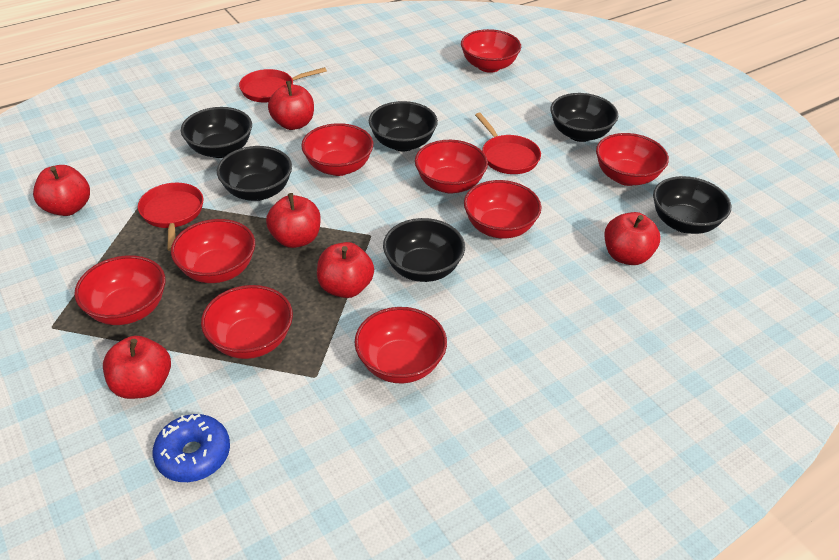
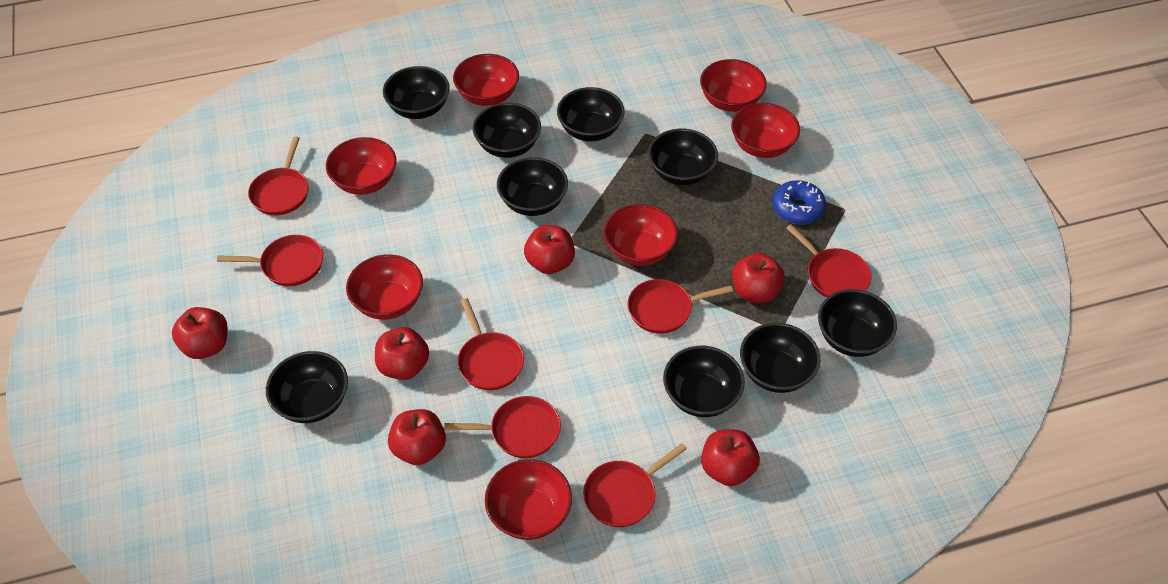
black bowl: 6 -> 9
red bowl: 9 -> 7
red pan: 3 -> 7

